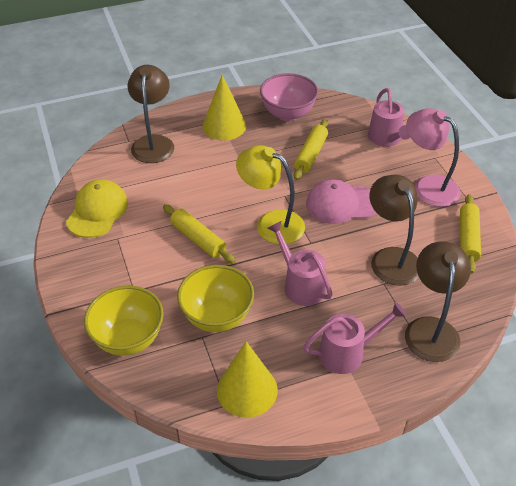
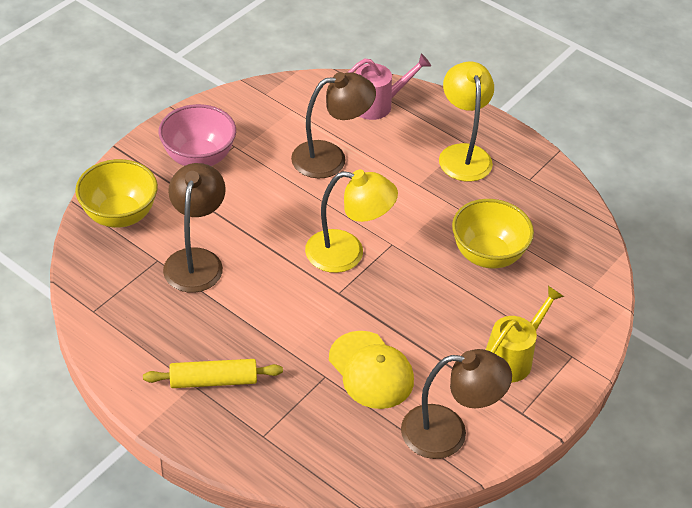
pink cap: 1 -> 0
pink lamp: 1 -> 0
pink watering can: 3 -> 1
yellow cone: 2 -> 0
yellow lamp: 1 -> 2
yellow rolling pin: 3 -> 1
yellow watering can: 0 -> 1

